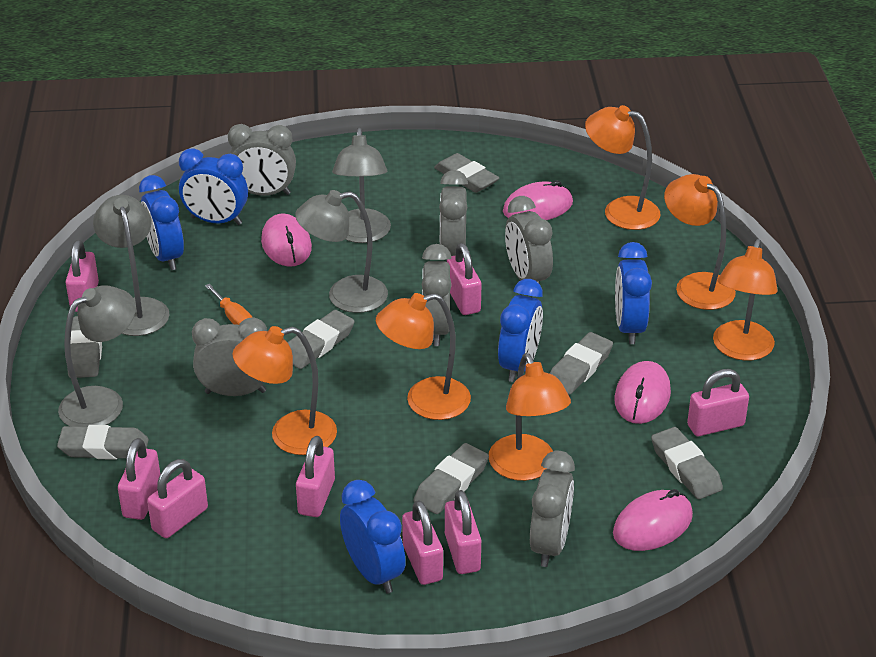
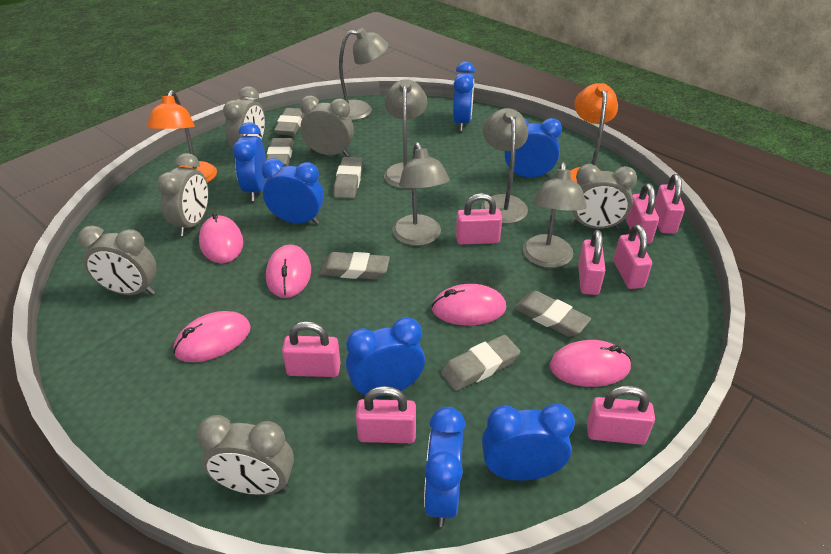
blue clock: 5 -> 7
grey eraser: 7 -> 6
grey lamp: 4 -> 5
orange lamp: 6 -> 2
orange screwdriver: 1 -> 0
pink mouse: 4 -> 5

